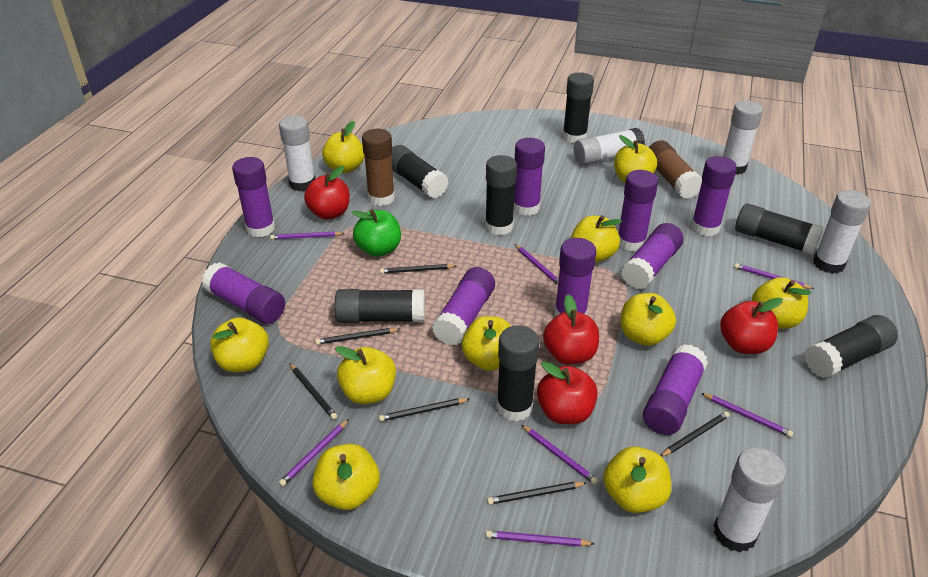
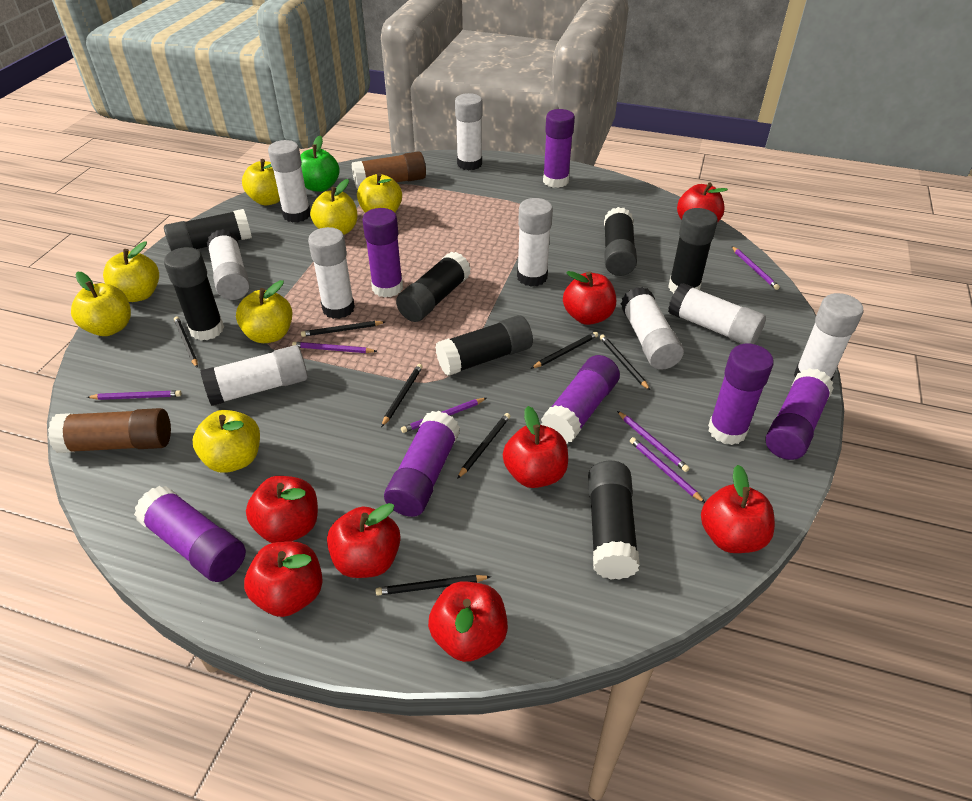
black pencil: 6 -> 7
purple glue stick: 9 -> 7
purple pencil: 7 -> 6
red apple: 4 -> 8
white glue stick: 5 -> 9
yellow apple: 10 -> 7

